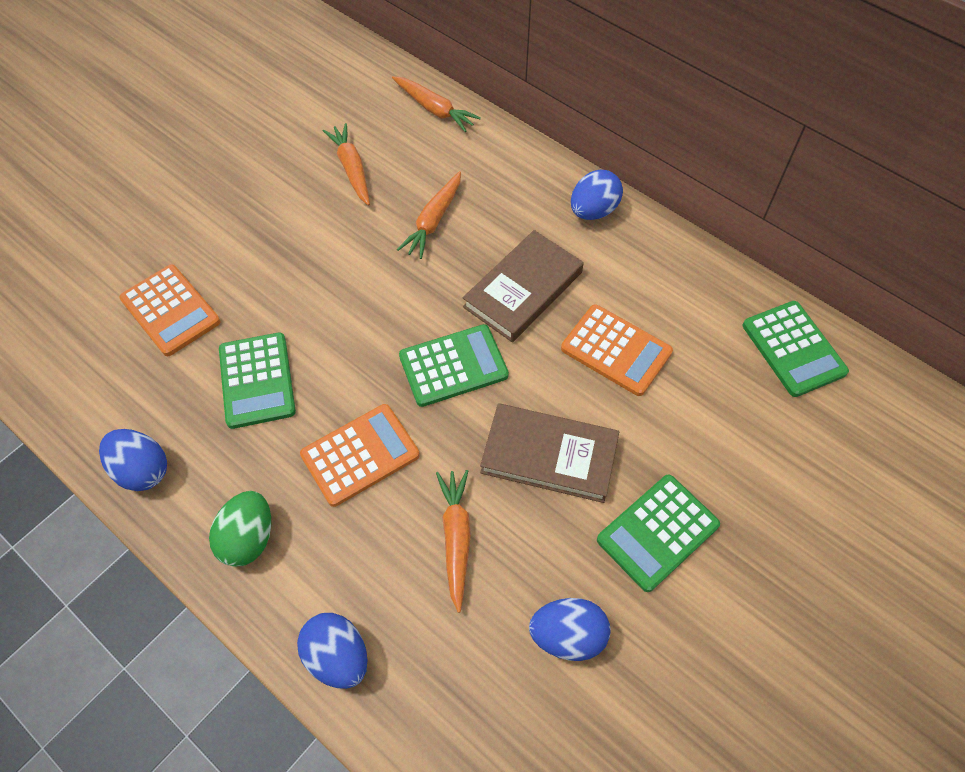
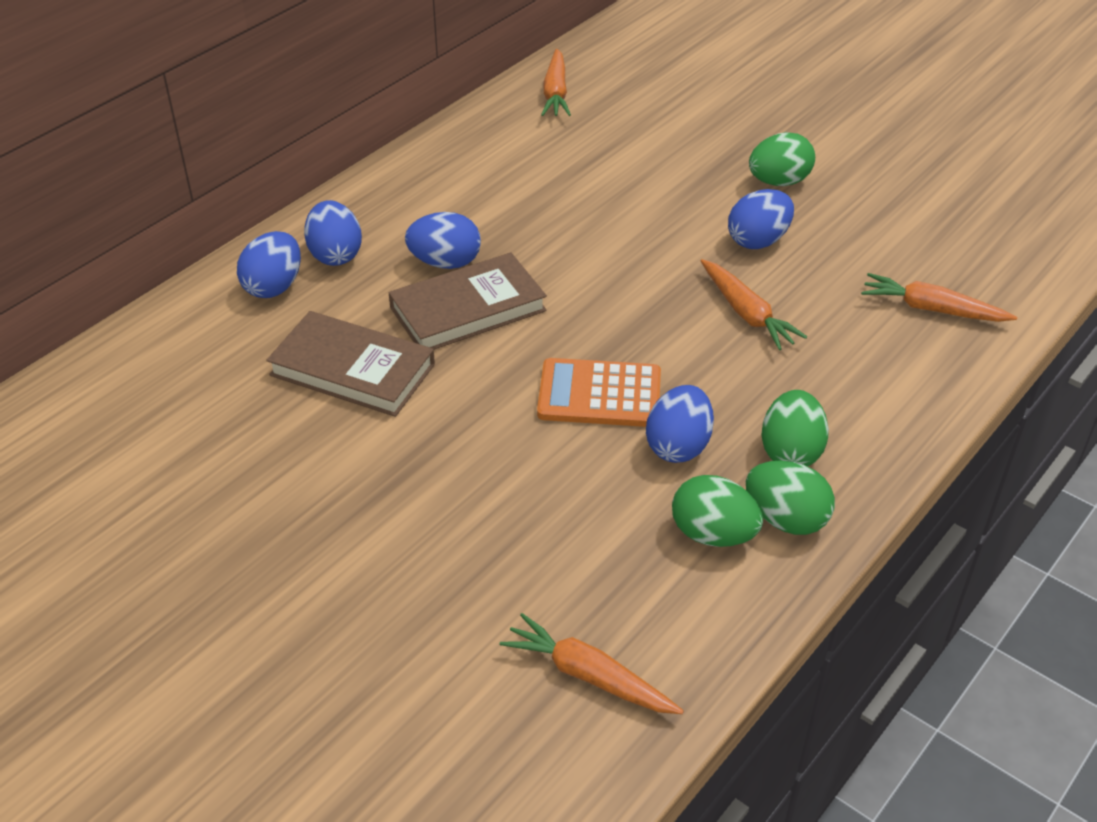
blue egg: 4 -> 5
green calculator: 4 -> 0
green egg: 1 -> 4
orange calculator: 3 -> 1

